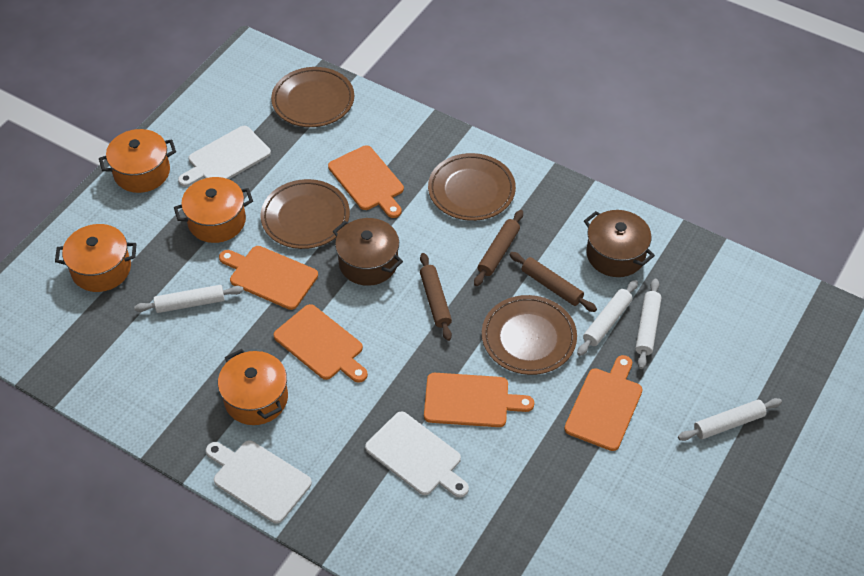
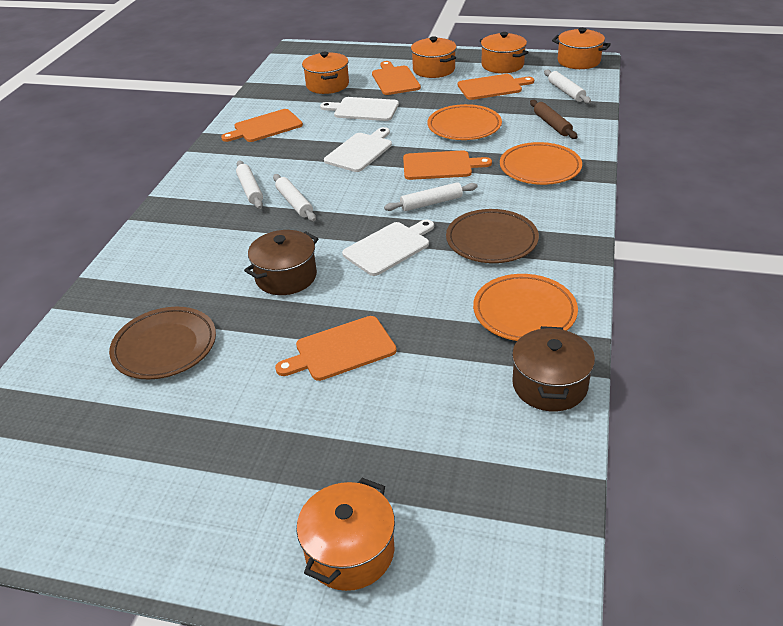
brown plate: 4 -> 2
brown rolling pin: 3 -> 1
orange plate: 0 -> 3
orange pot: 4 -> 5

